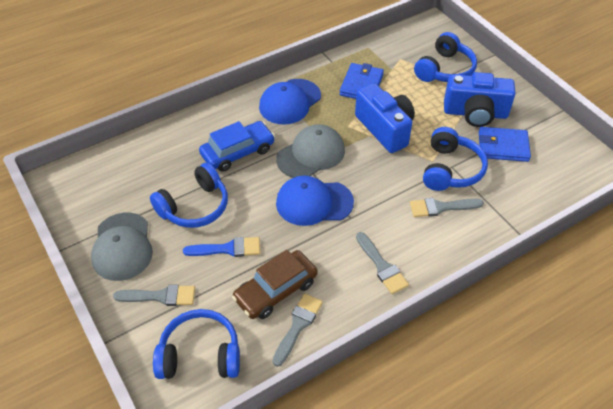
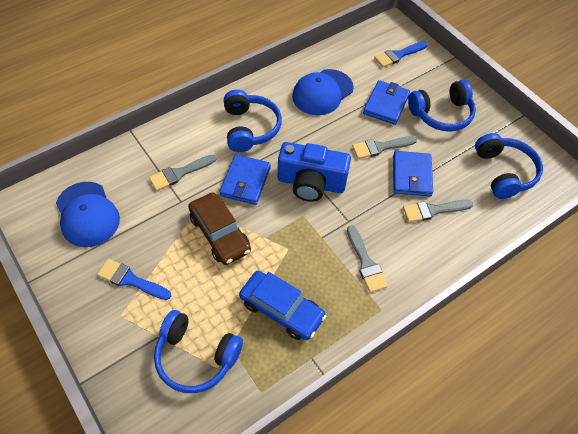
blue brush: 1 -> 2
blue camera: 2 -> 1
blue wallet: 2 -> 3
grey cap: 2 -> 0

